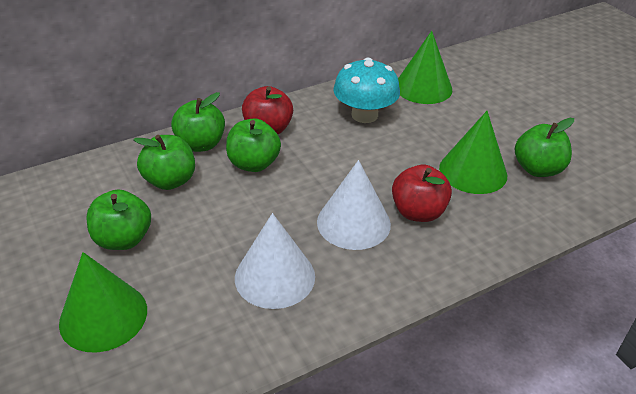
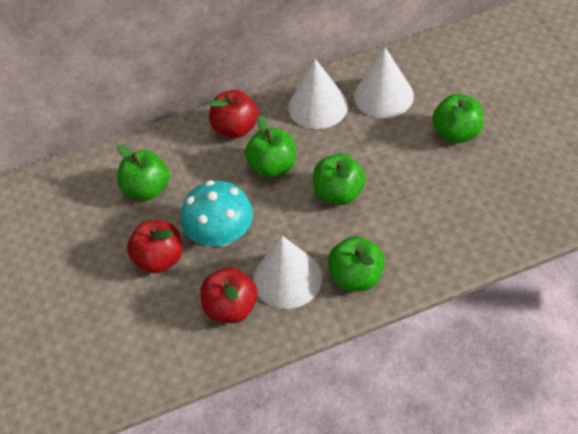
green cone: 3 -> 0
red apple: 2 -> 3
white cone: 2 -> 3

